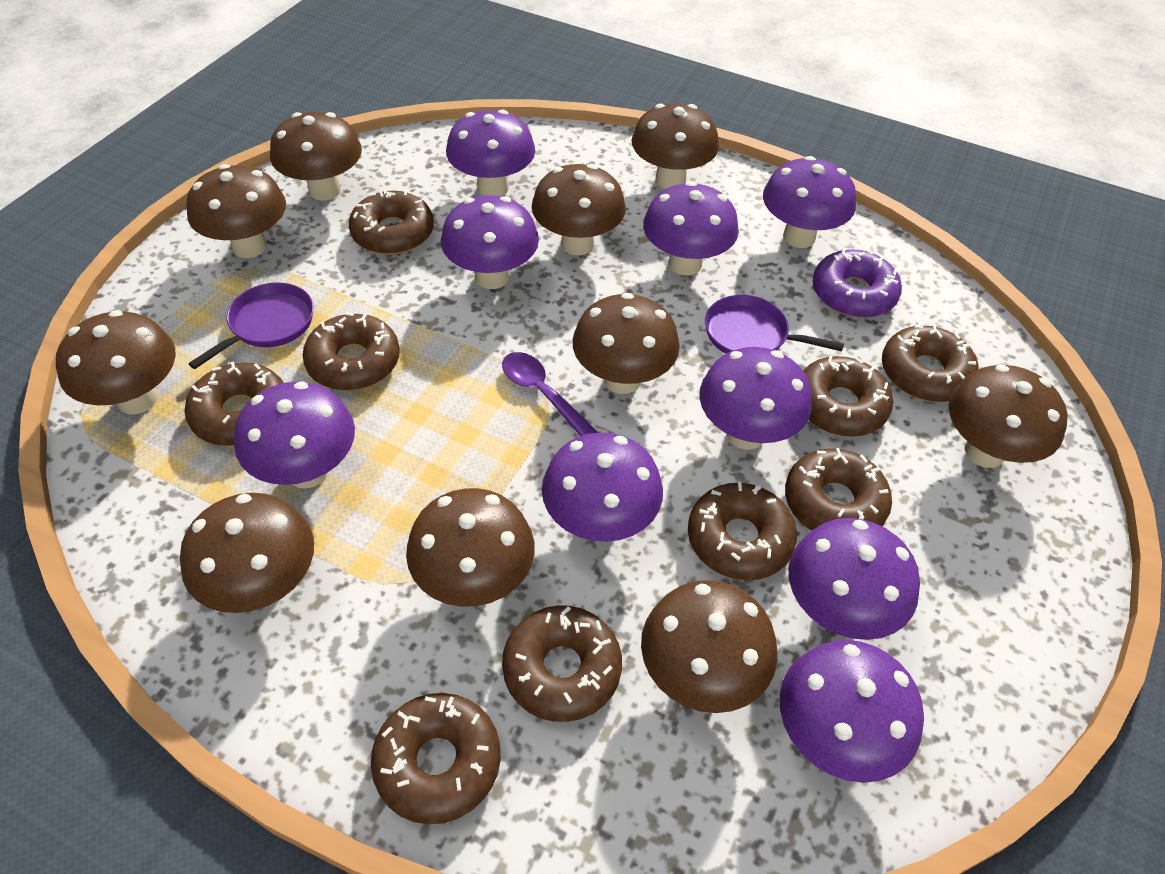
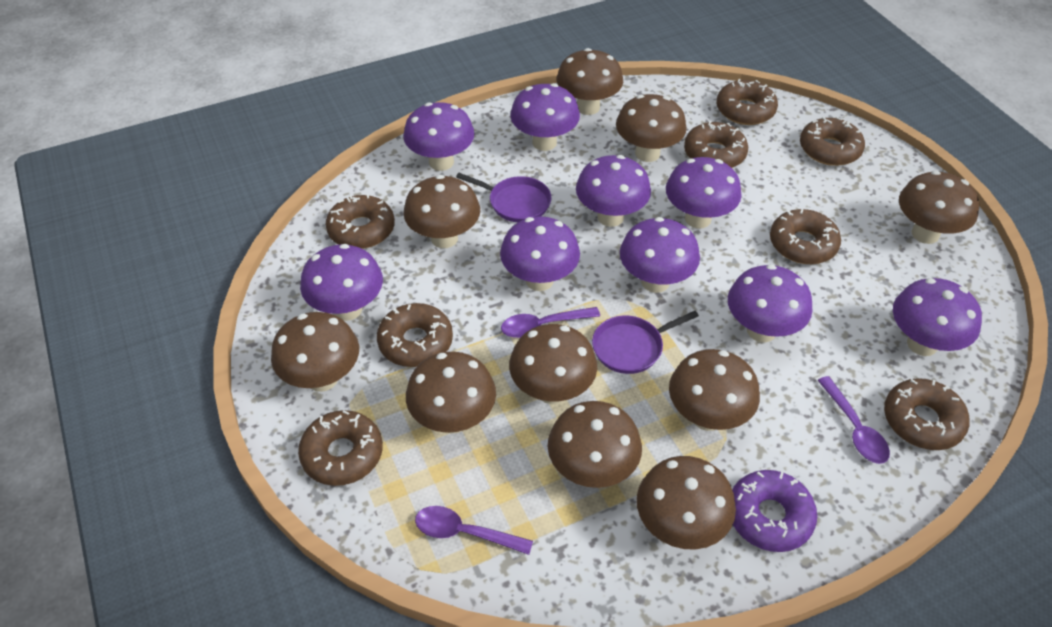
brown donut: 9 -> 8
purple spoon: 1 -> 3

